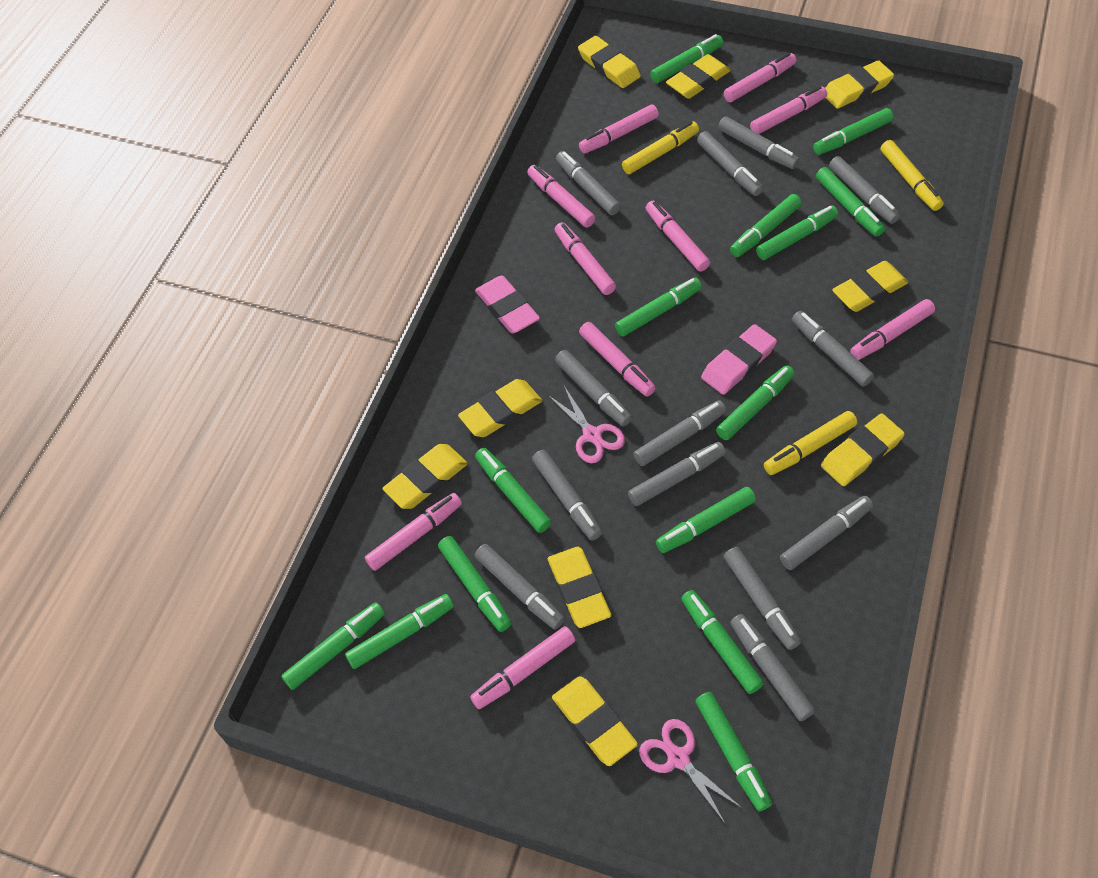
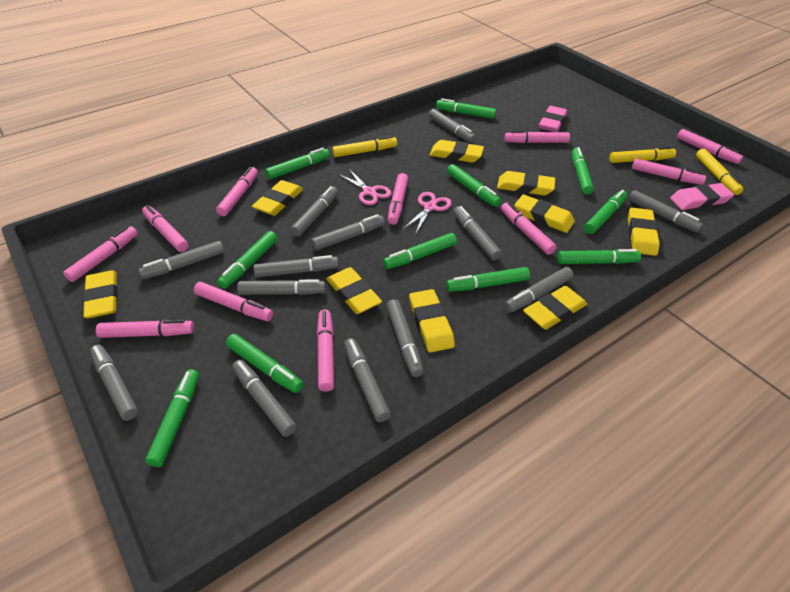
green marker: 14 -> 11
pink marker: 10 -> 11

